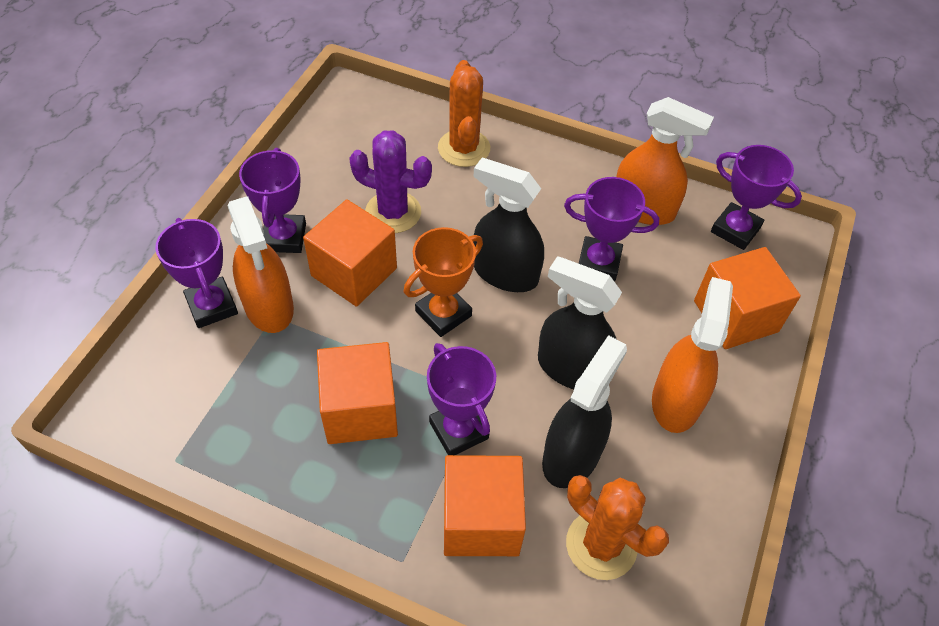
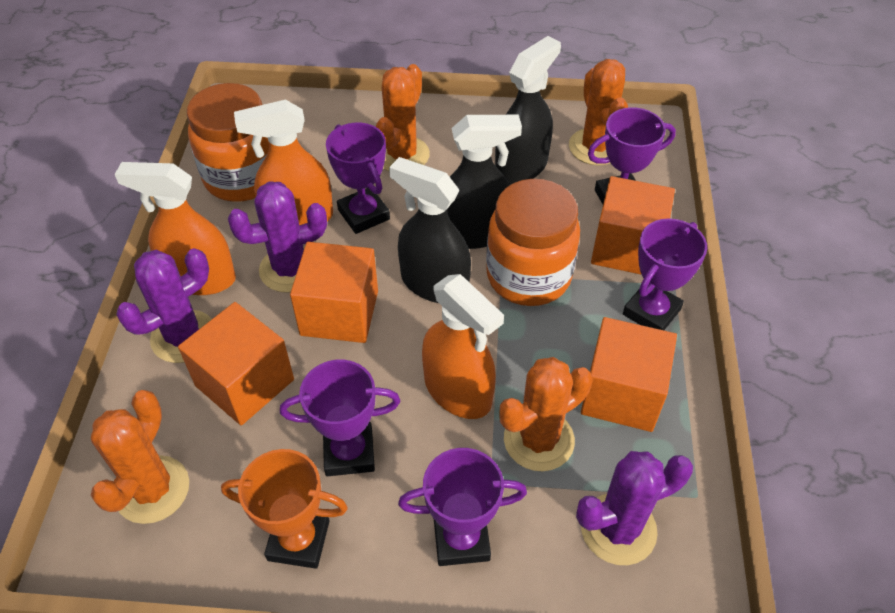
orange cactus: 2 -> 4
orange jar: 0 -> 2
purple cactus: 1 -> 3

